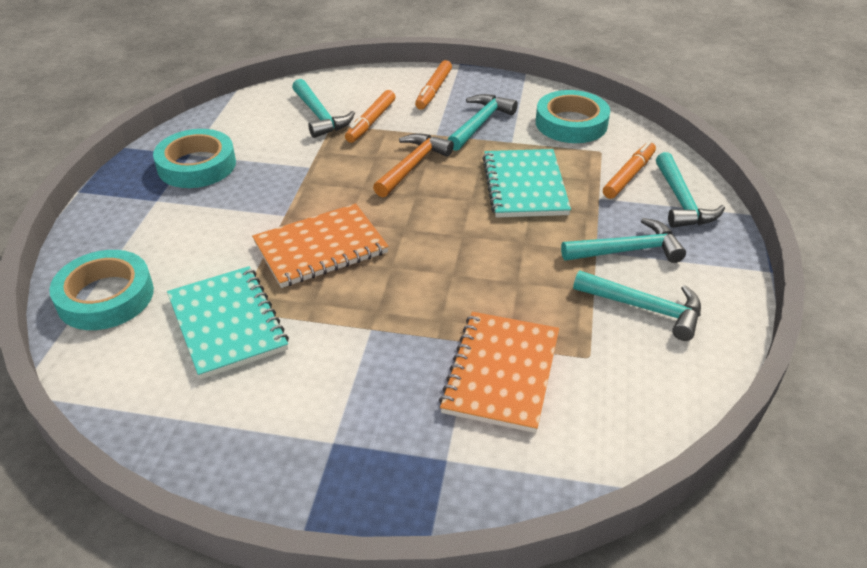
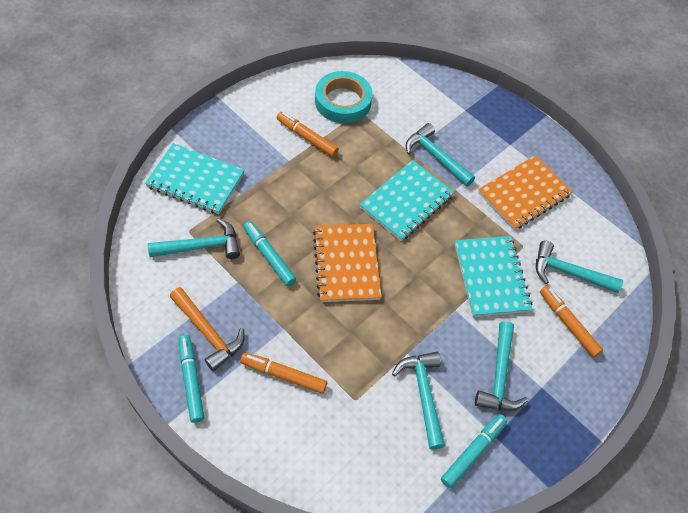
turquoise marker: 0 -> 3
turquoise notebook: 2 -> 3
turquoise tape: 3 -> 1

